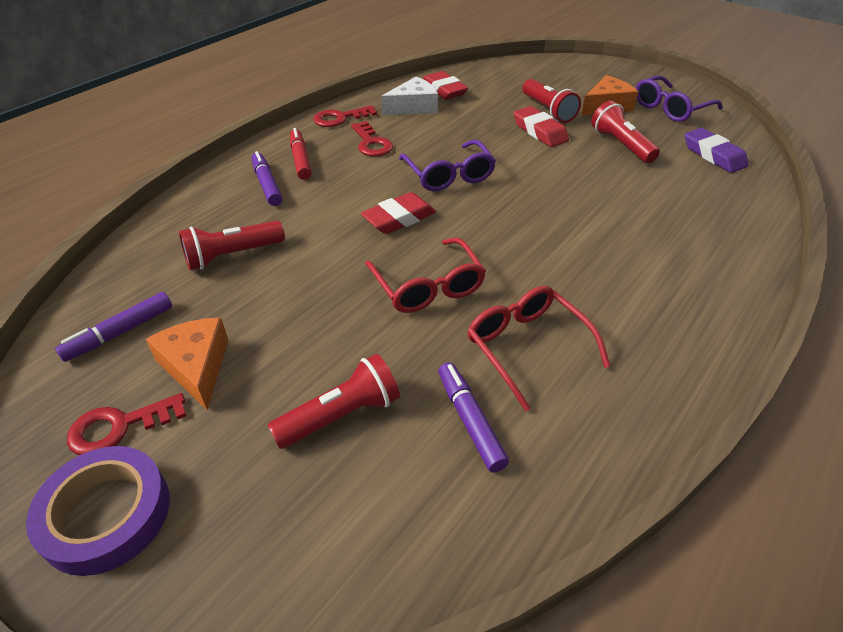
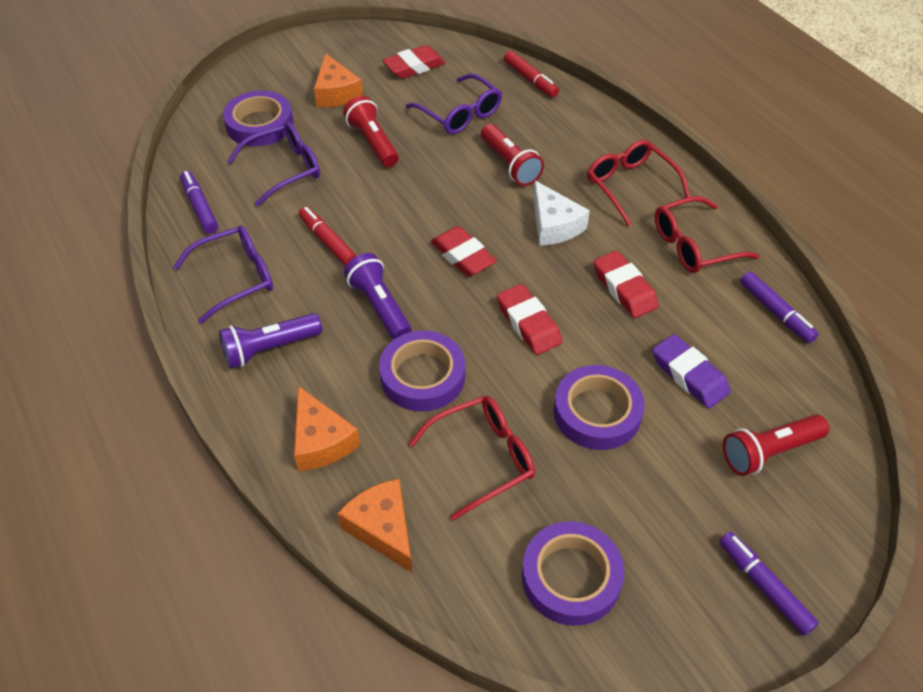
orange cheese: 2 -> 3
purple flashlight: 0 -> 2
purple glasses: 2 -> 3
purple tape: 1 -> 4
red eraser: 3 -> 4
red flashlight: 4 -> 3
red glasses: 2 -> 3
red key: 3 -> 0
red marker: 1 -> 2

